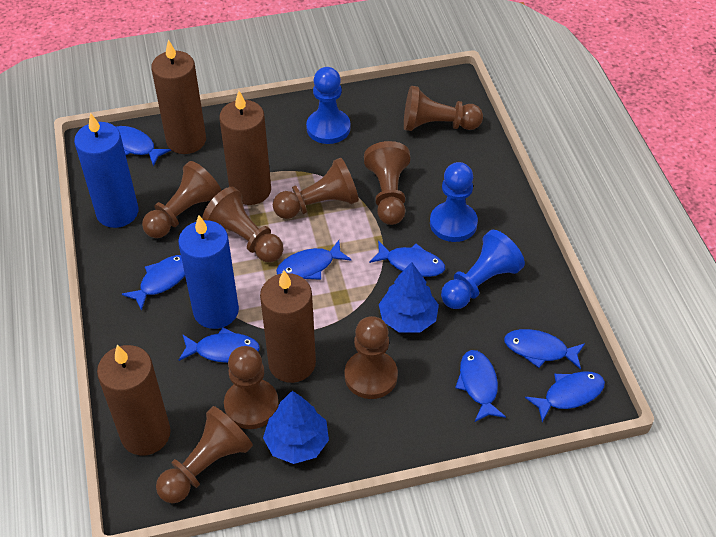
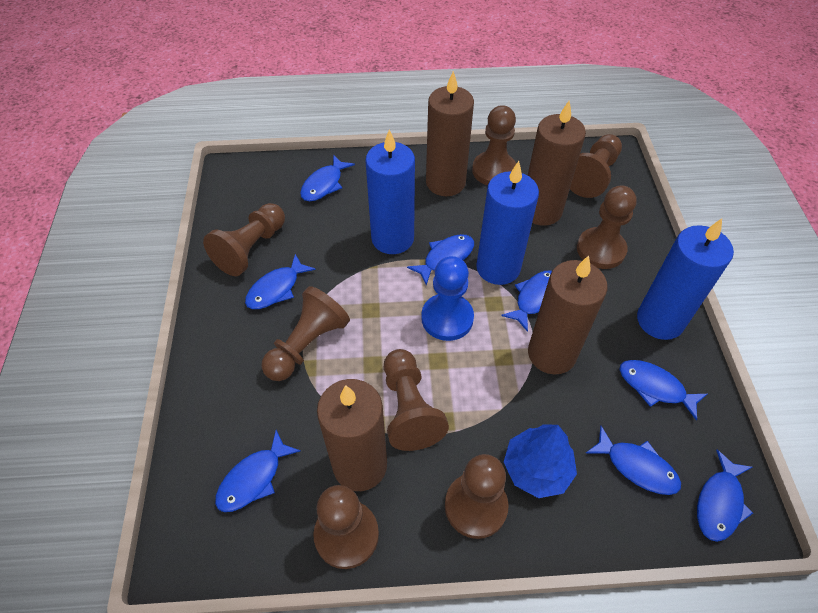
blue candle: 2 -> 3
blue pawn: 3 -> 1
blue tree: 2 -> 1

